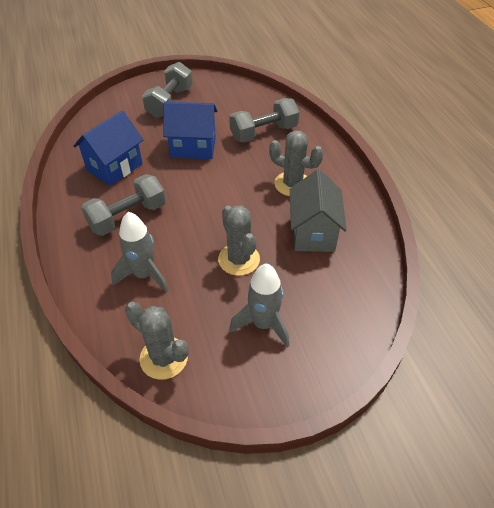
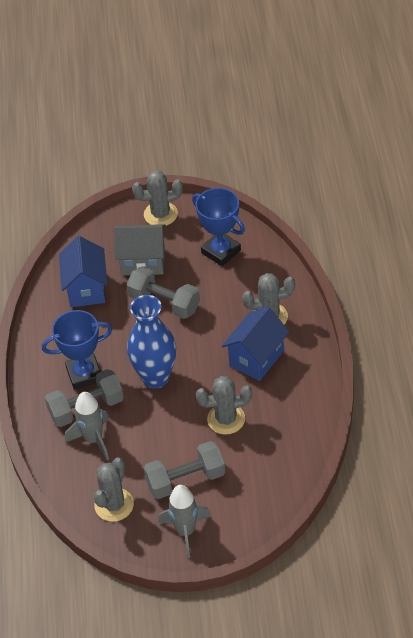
blue trophy: 0 -> 2
blue vase: 0 -> 1
grey cactus: 3 -> 4

